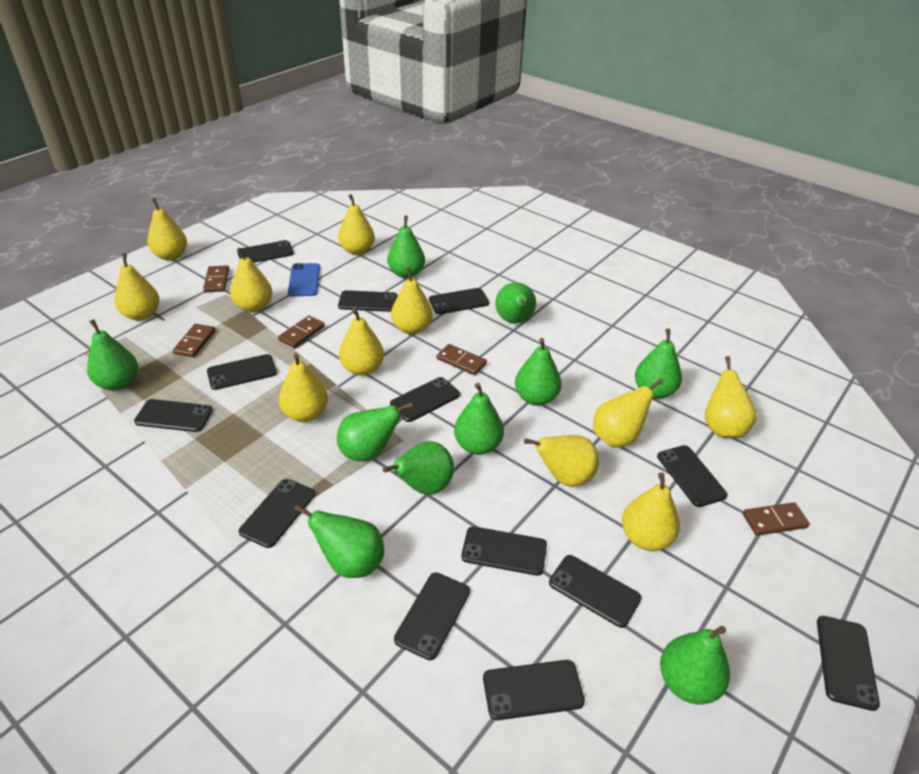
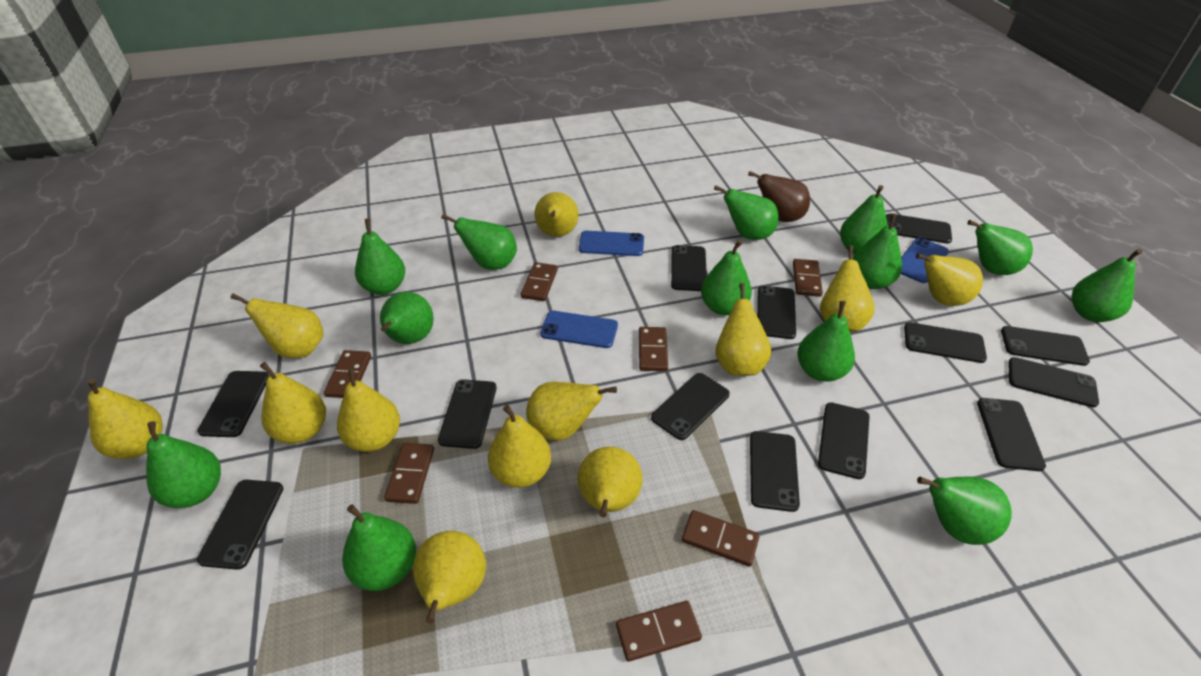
blue phone: 1 -> 3
brown domino: 5 -> 7
brown pear: 0 -> 1
green pear: 10 -> 13
yellow pear: 11 -> 12

